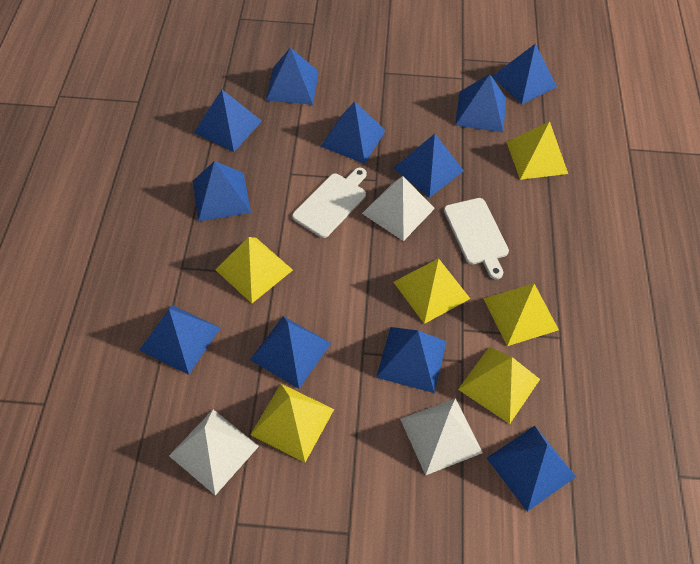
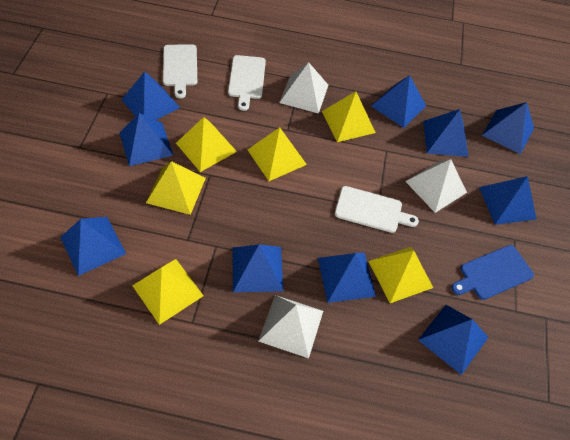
blue cutting board: 0 -> 1
blue pyramid: 11 -> 10
white cutting board: 2 -> 3

